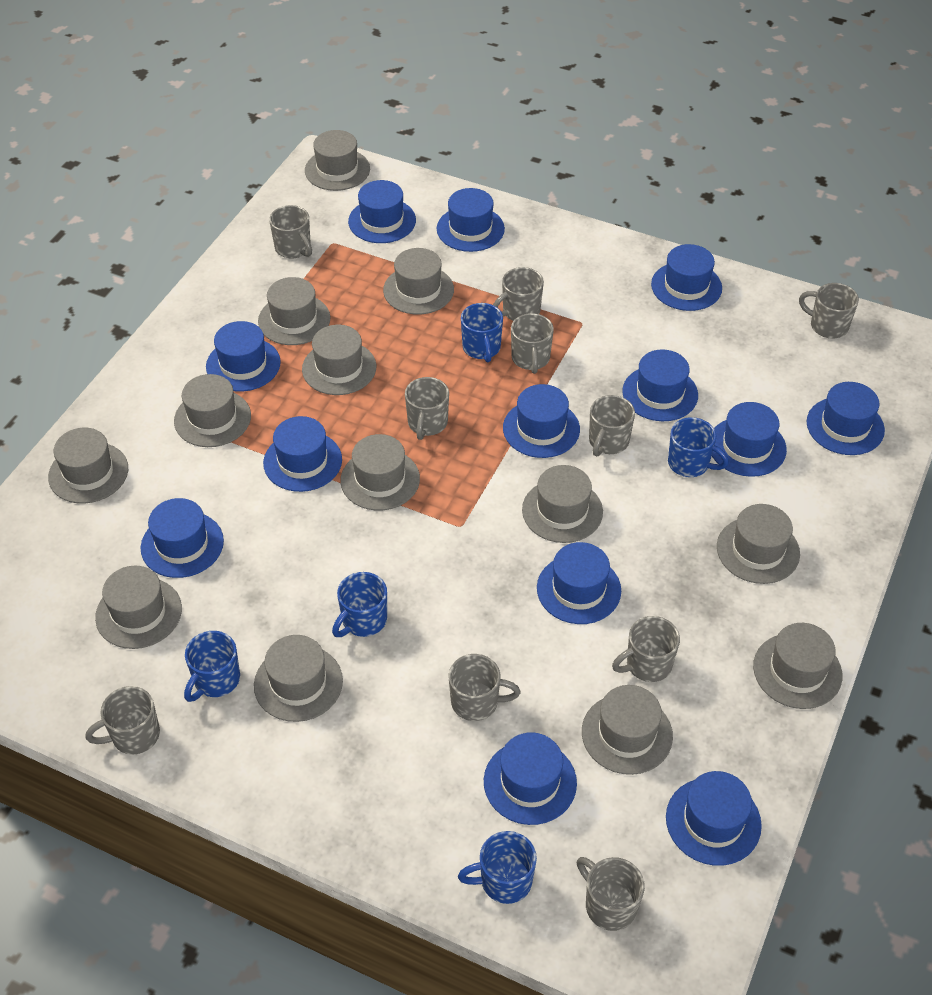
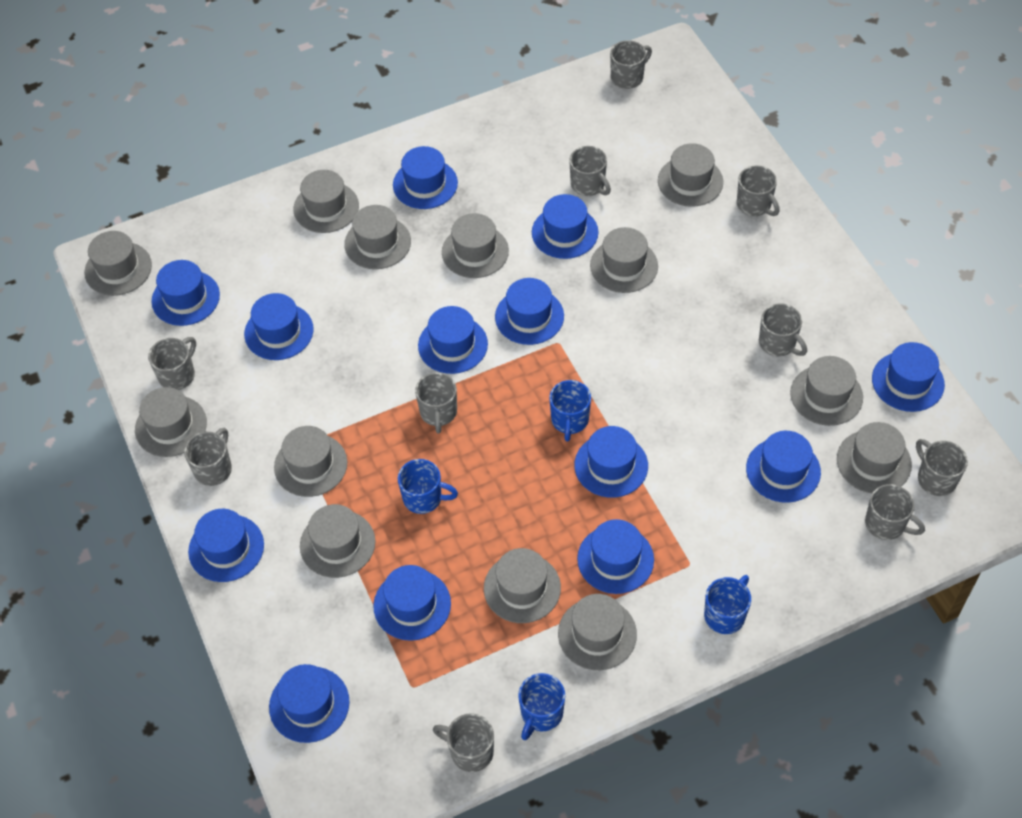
blue mug: 5 -> 4

